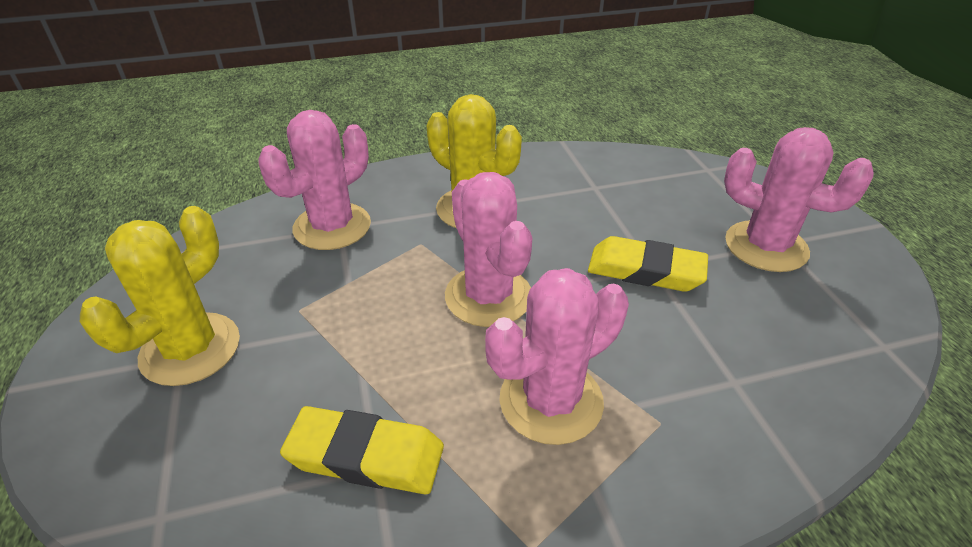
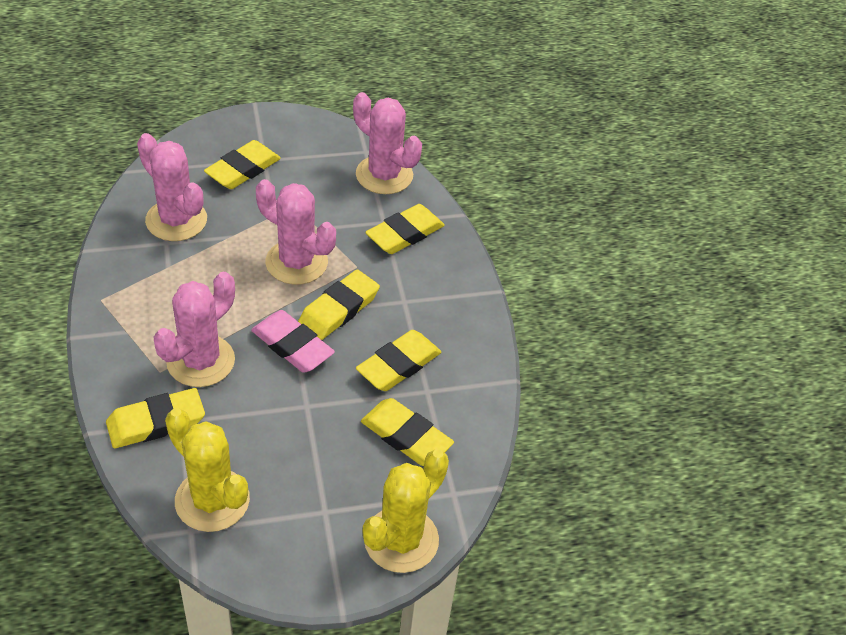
pink eraser: 0 -> 1
yellow eraser: 2 -> 6

